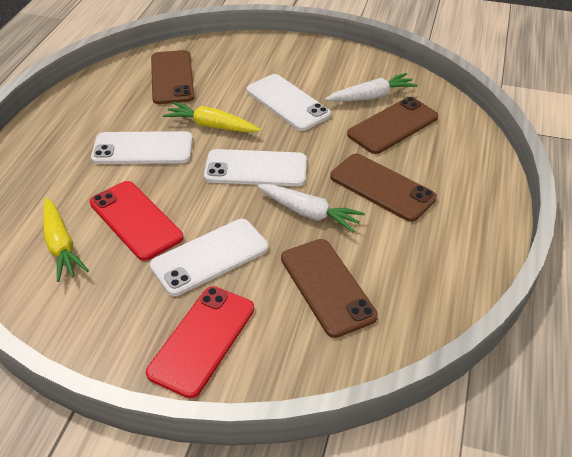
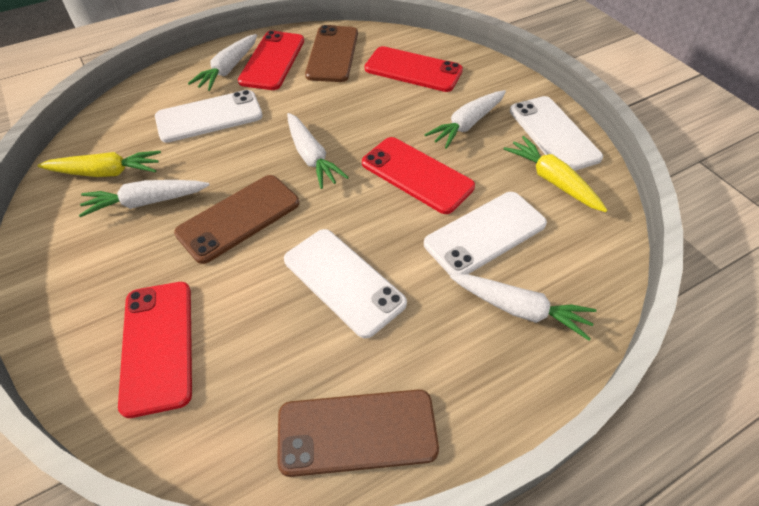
brown phone: 4 -> 3
red phone: 2 -> 4
white carrot: 2 -> 5

